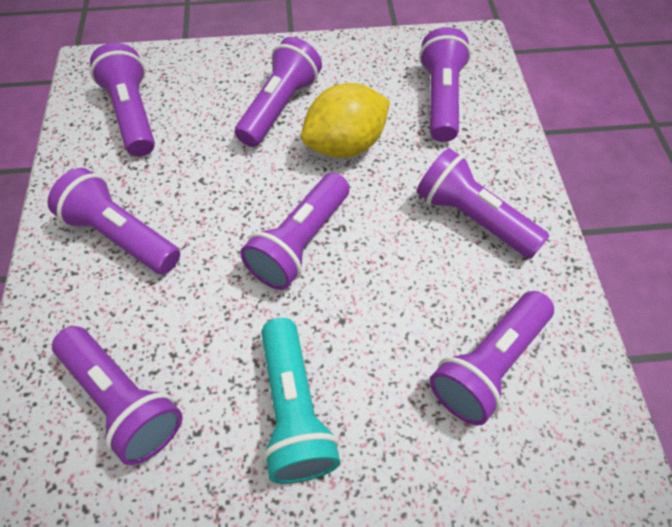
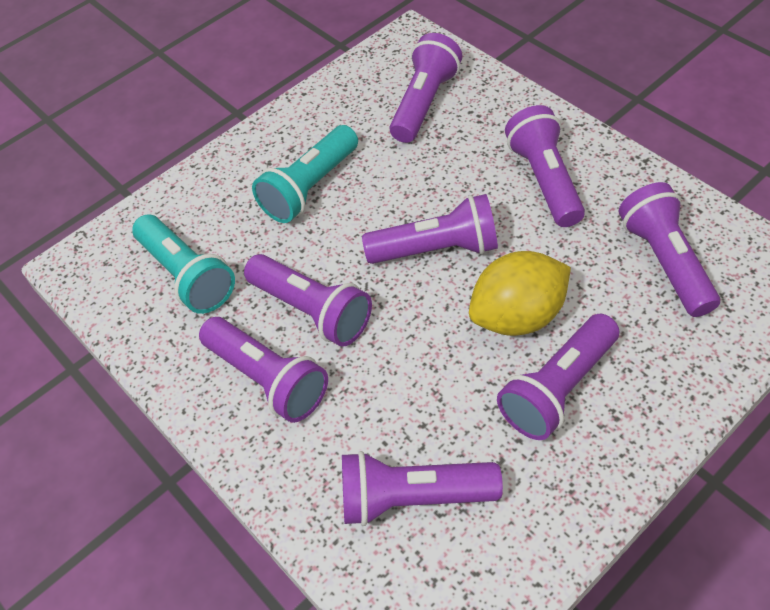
turquoise flashlight: 1 -> 2

